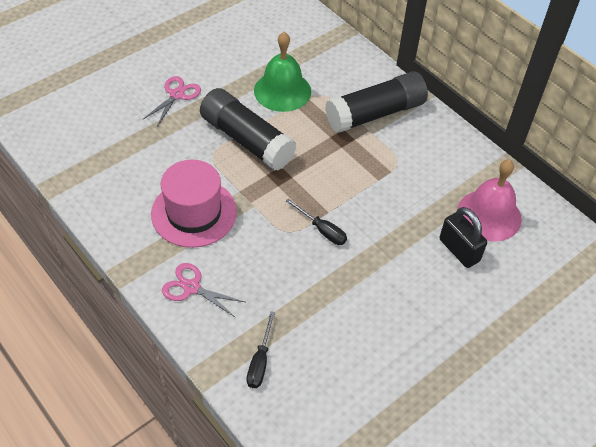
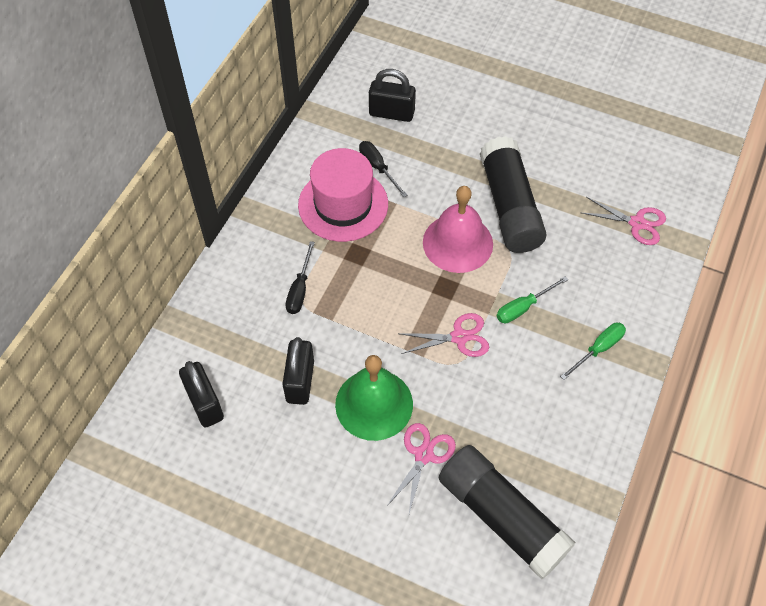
black padlock: 1 -> 3
green screwdriver: 0 -> 2
pink scissors: 2 -> 3

